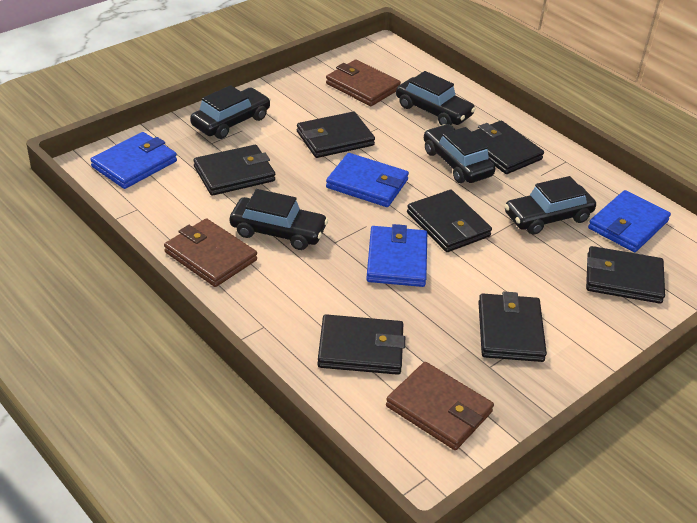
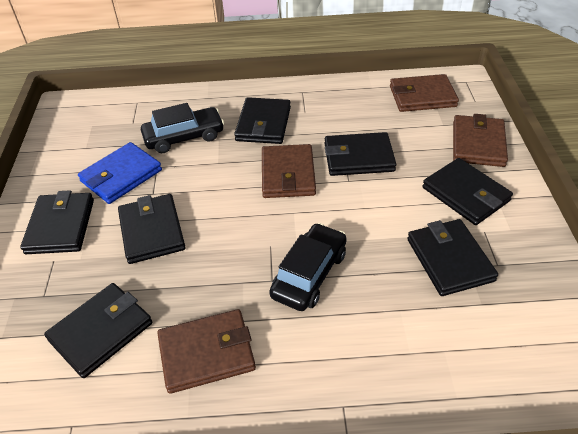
black car: 5 -> 2
blue wallet: 4 -> 1
brown wallet: 3 -> 4

